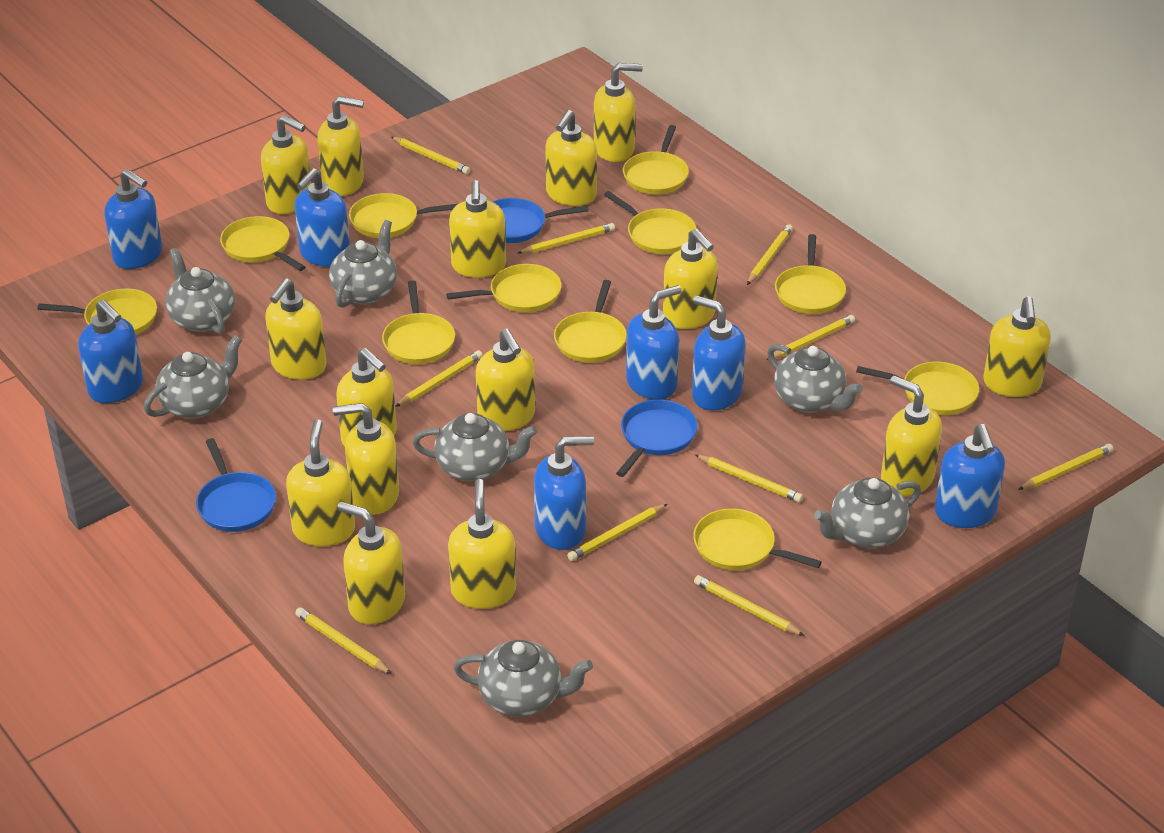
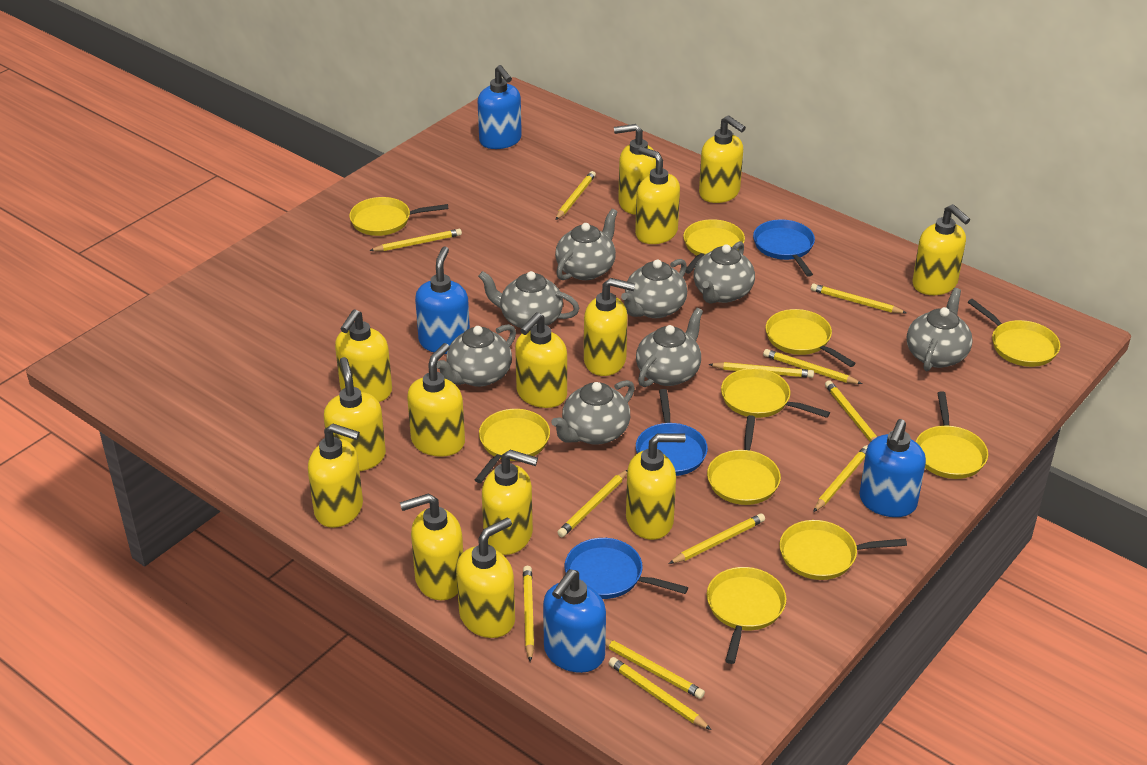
blue soap dispenser: 7 -> 4
grey teapot: 7 -> 8
yellow pan: 11 -> 10
yellow pencil: 10 -> 12
yellow soap dispenser: 15 -> 14

